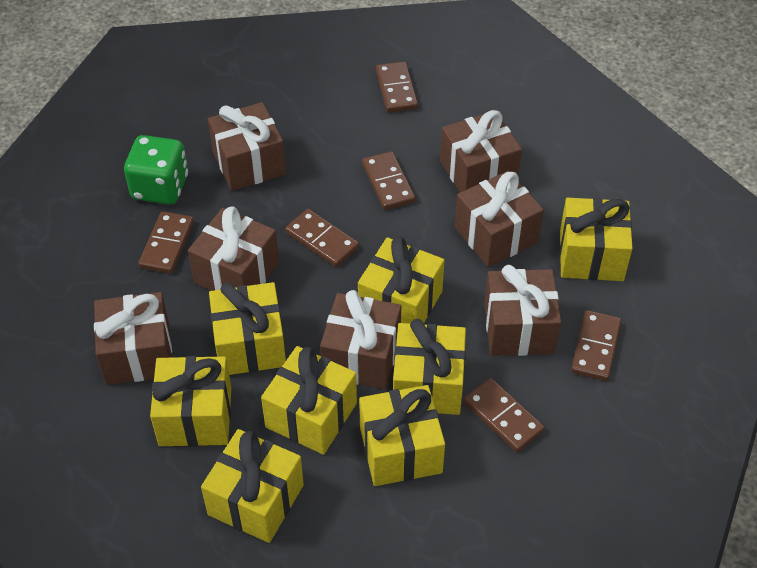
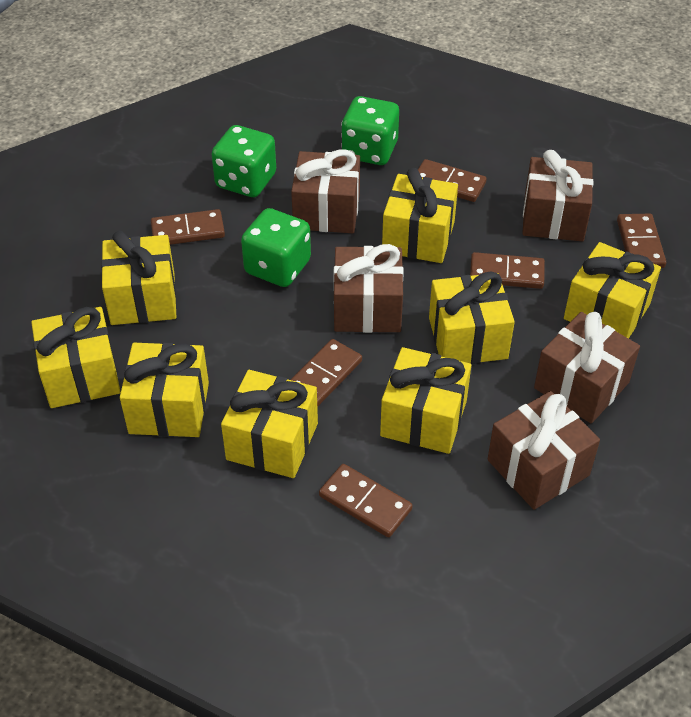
brown gift: 7 -> 5
green dice: 1 -> 3

